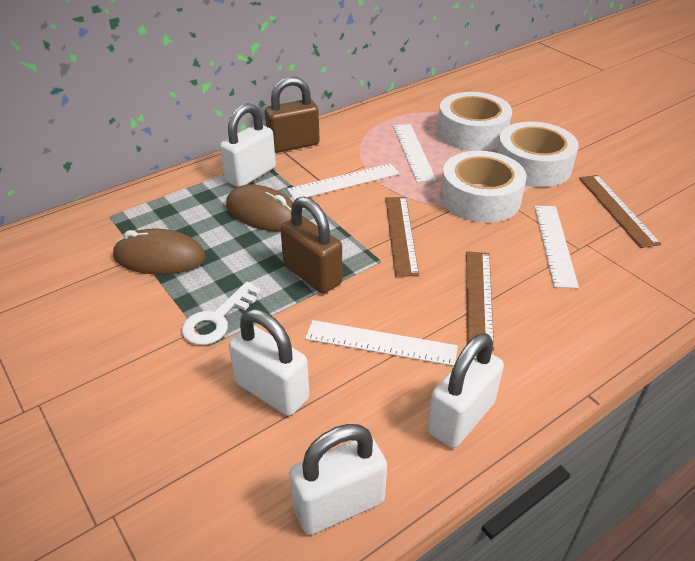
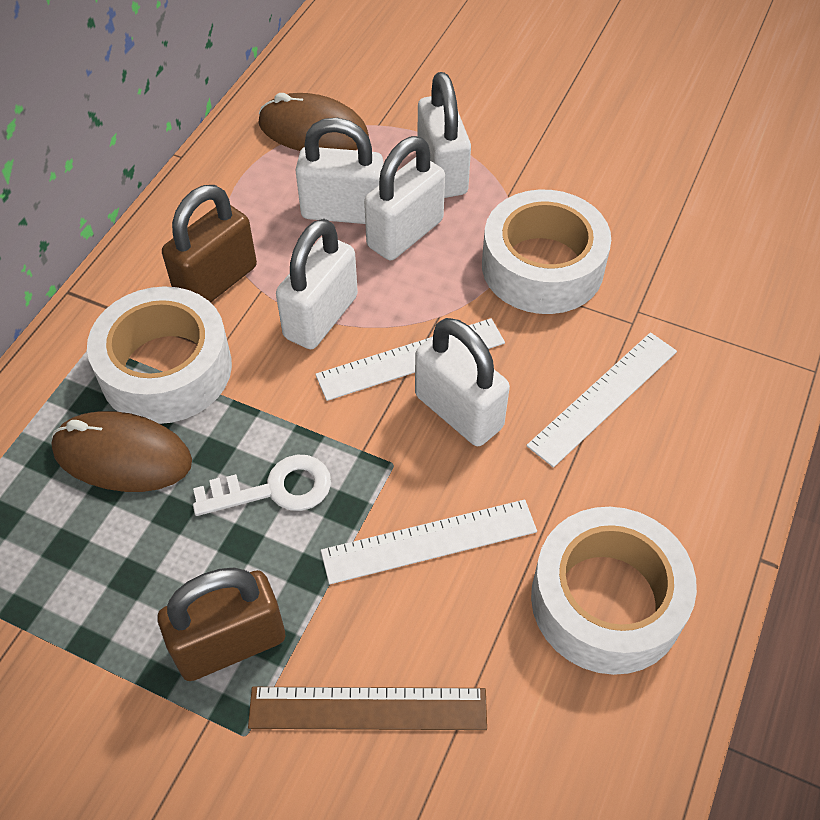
brown ruler: 3 -> 1
white padlock: 4 -> 5
white ruler: 4 -> 3

